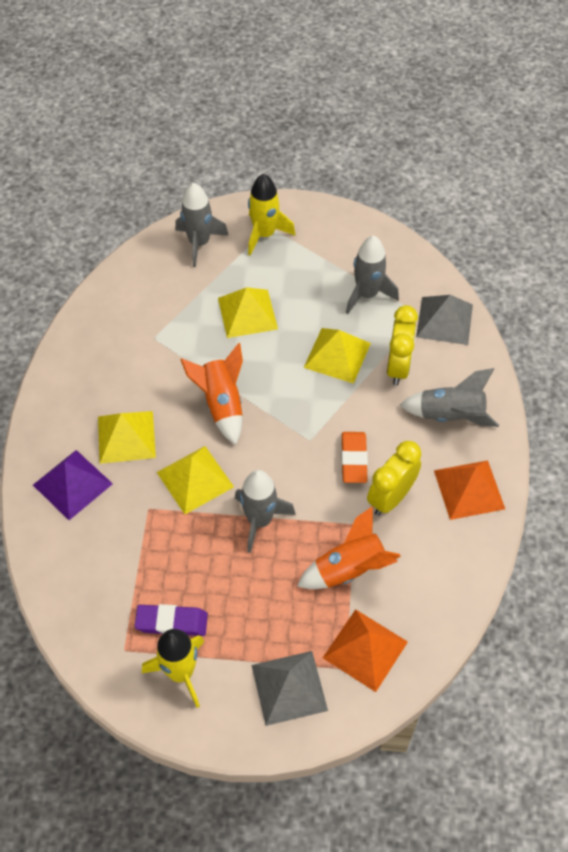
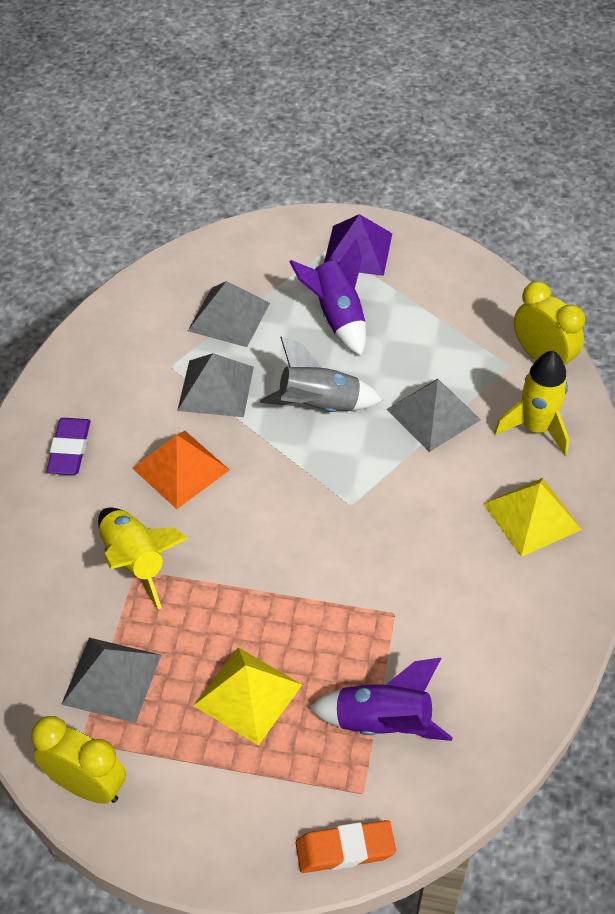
grey pyramid: 2 -> 4
grey rocket: 4 -> 1
orange pyramid: 2 -> 1
orange rocket: 2 -> 0
purple rocket: 0 -> 2
yellow pyramid: 4 -> 2

